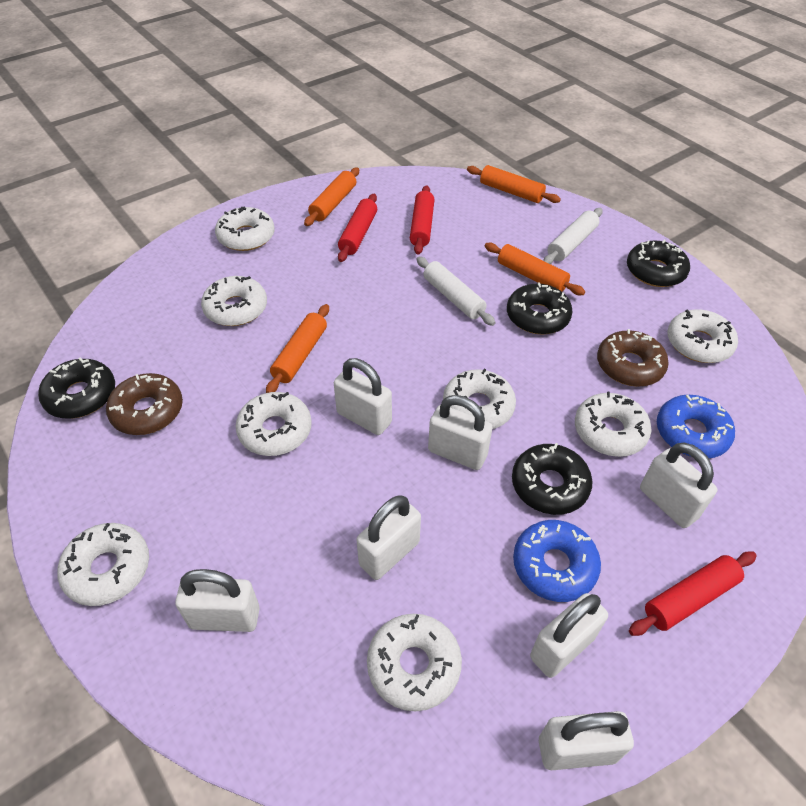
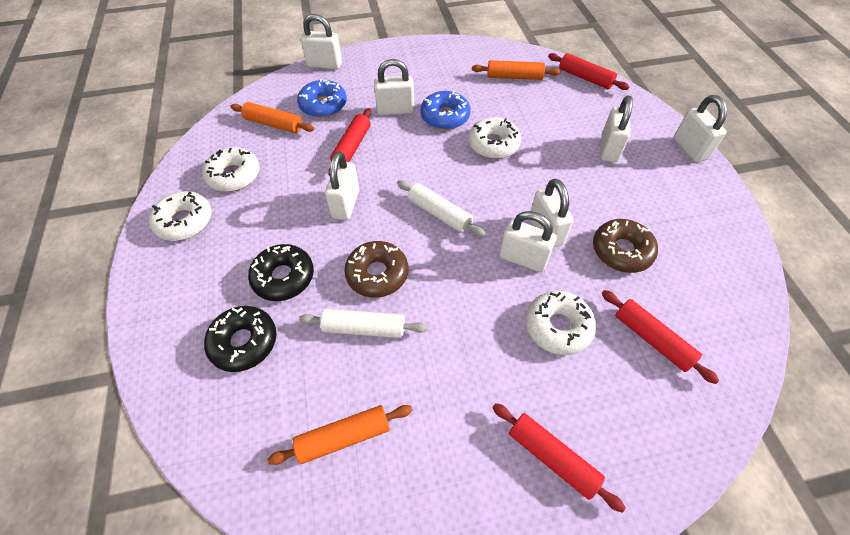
black donut: 4 -> 2
orange rolling pin: 4 -> 3
red rolling pin: 3 -> 4
white donut: 8 -> 4

